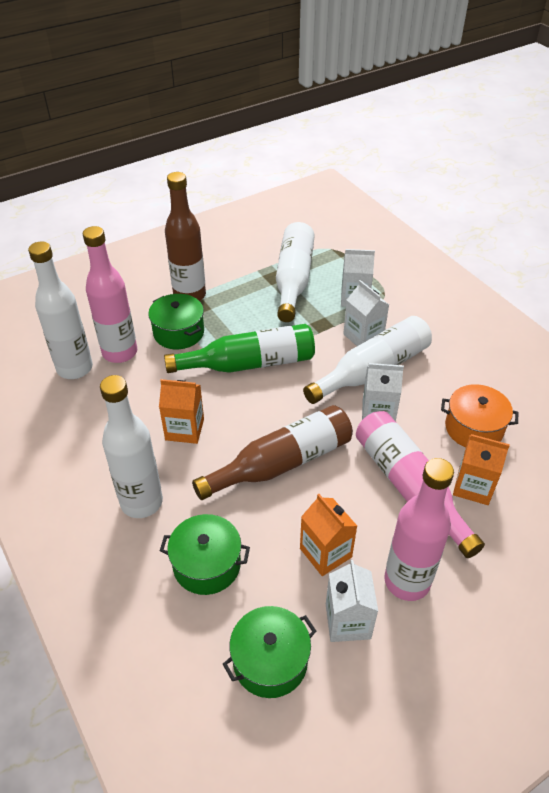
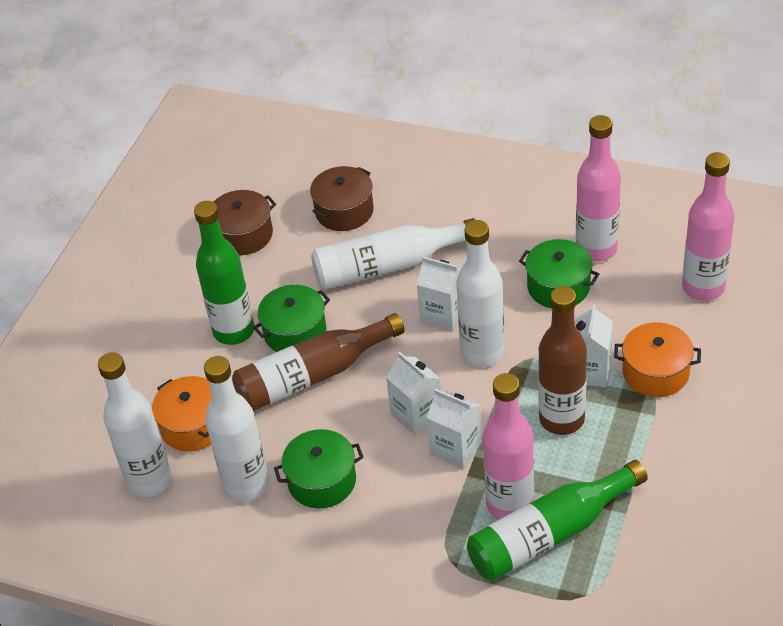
brown pot: 0 -> 2
green bottle: 1 -> 2
orange carton: 3 -> 0
orange pot: 1 -> 2

